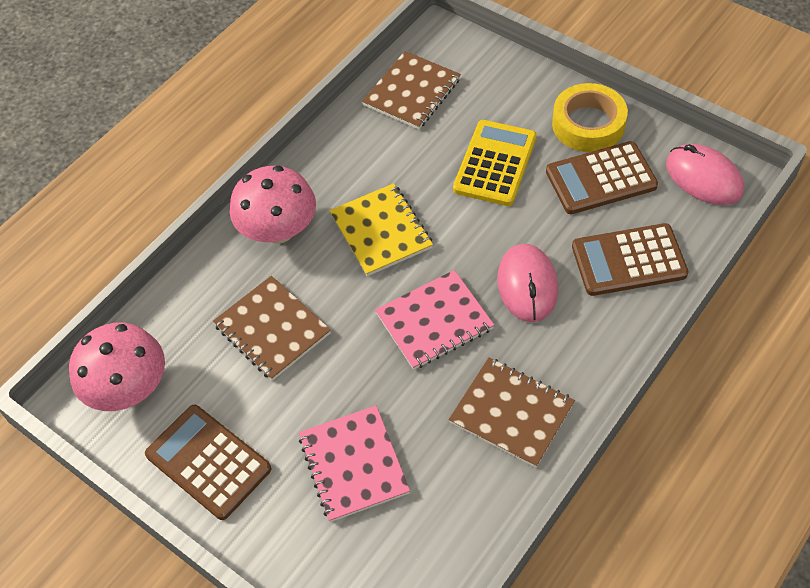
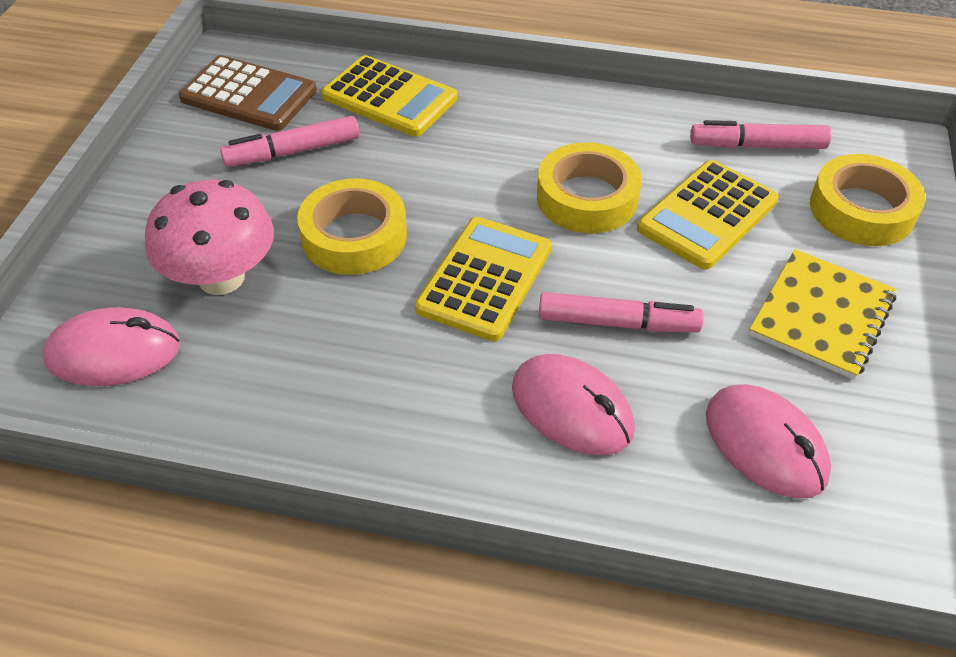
brown calculator: 3 -> 1
brown notebook: 3 -> 0
pink marker: 0 -> 3
pink mouse: 2 -> 3
pink mushroom: 2 -> 1
pink notebook: 2 -> 0
yellow calculator: 1 -> 3
yellow tape: 1 -> 3

